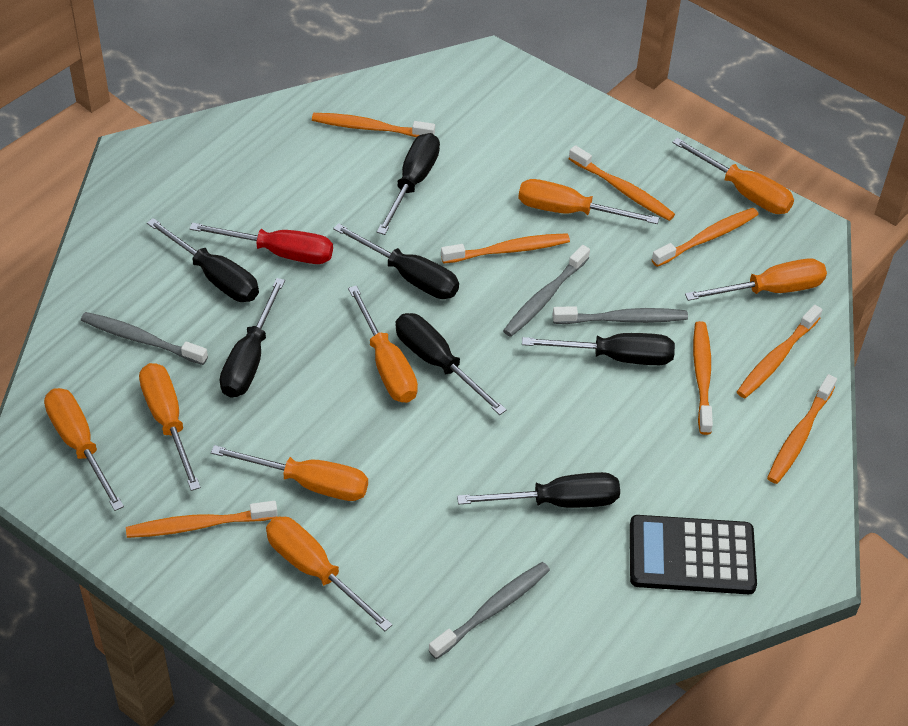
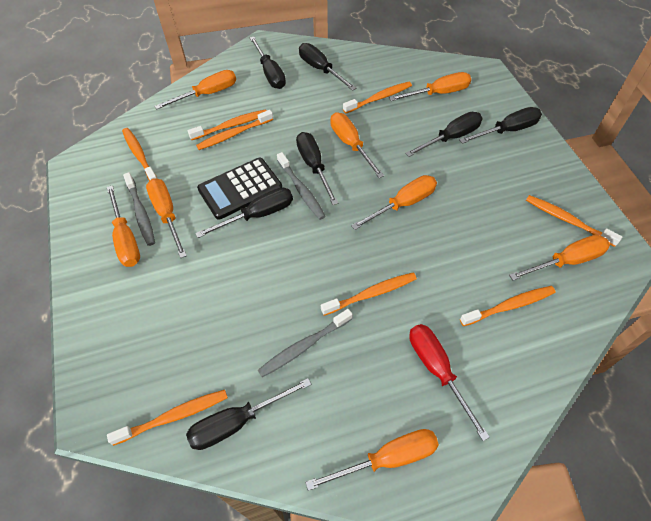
grey toothbrush: 4 -> 3

